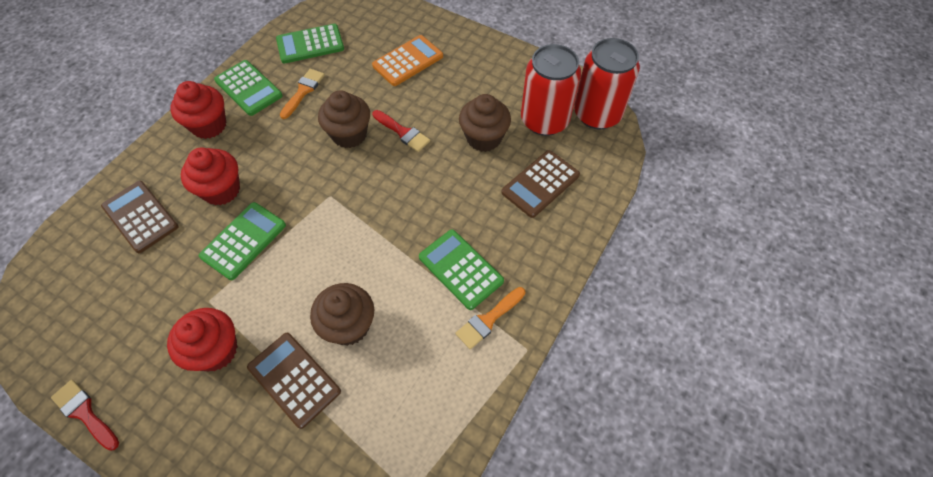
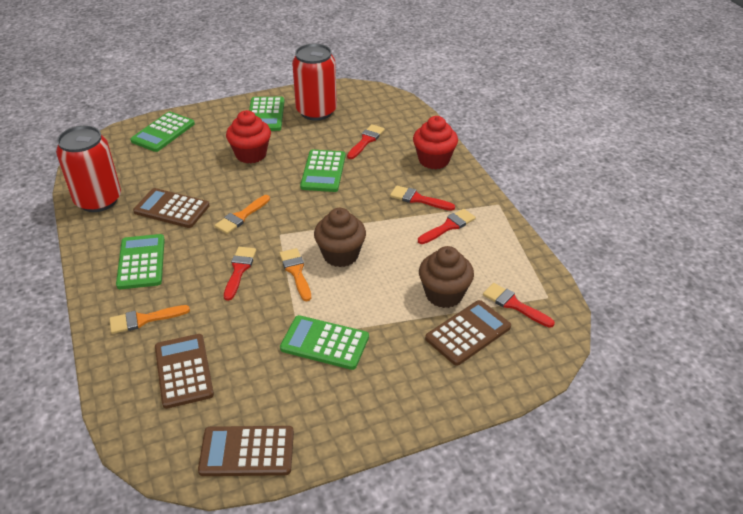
brown calculator: 3 -> 4
brown cupcake: 3 -> 2
green calculator: 4 -> 5
orange brush: 2 -> 3
orange calculator: 1 -> 0
red brush: 2 -> 5
red cupcake: 3 -> 2

